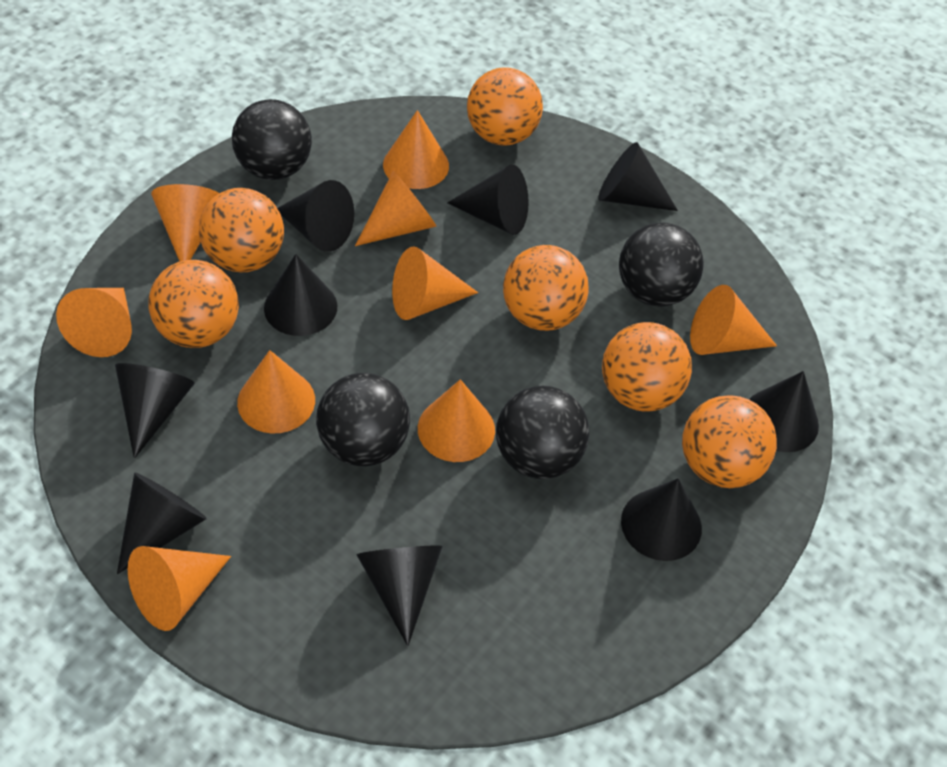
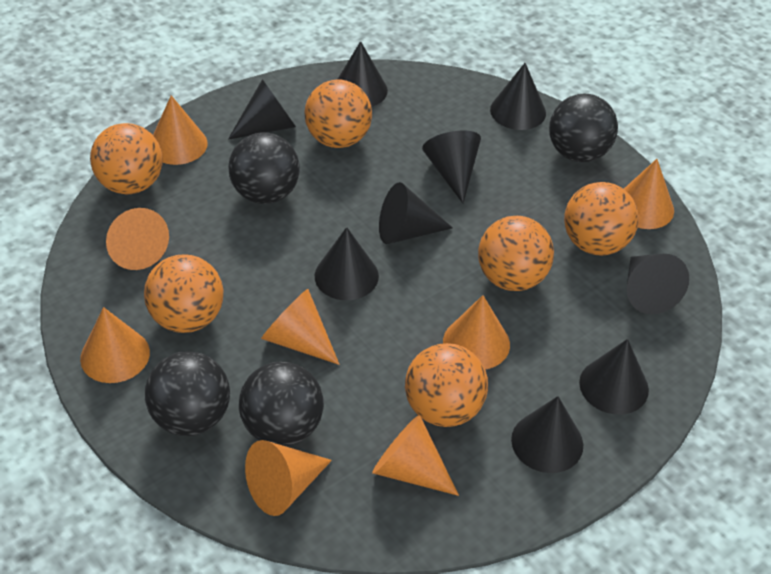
orange cone: 9 -> 8

